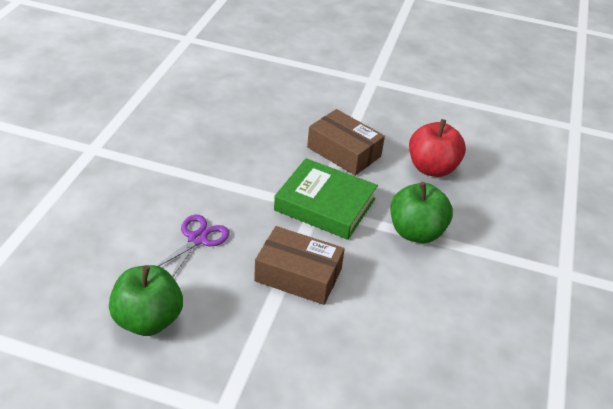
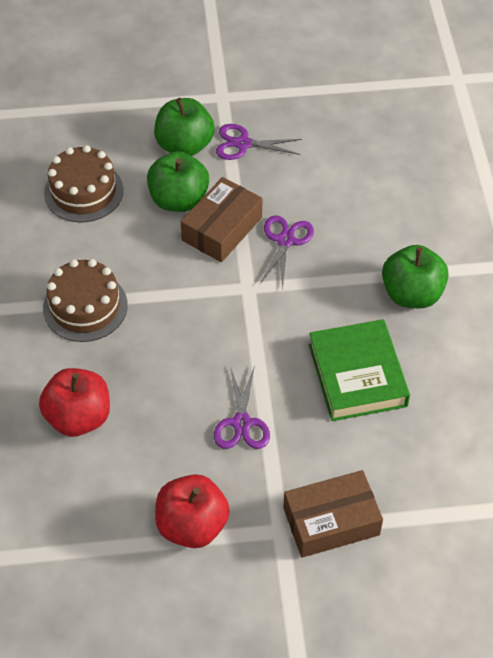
brown cake: 0 -> 2
green apple: 2 -> 3
purple scissors: 1 -> 3
red apple: 1 -> 2

